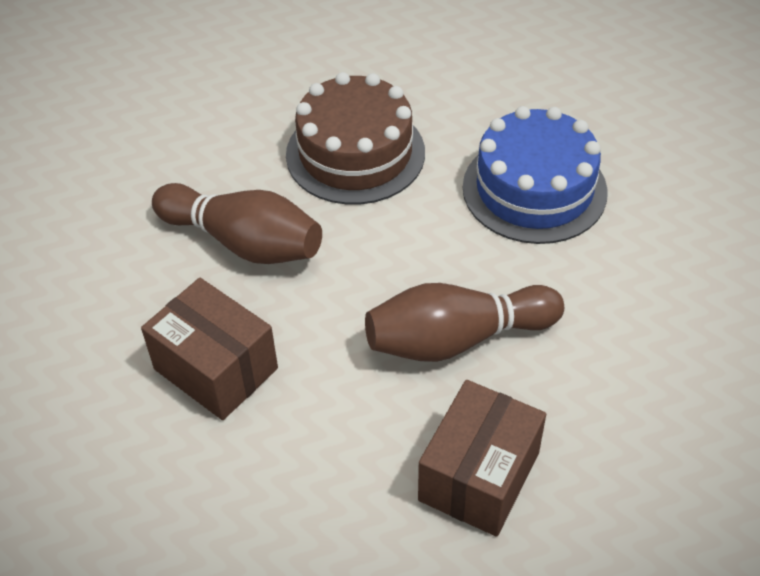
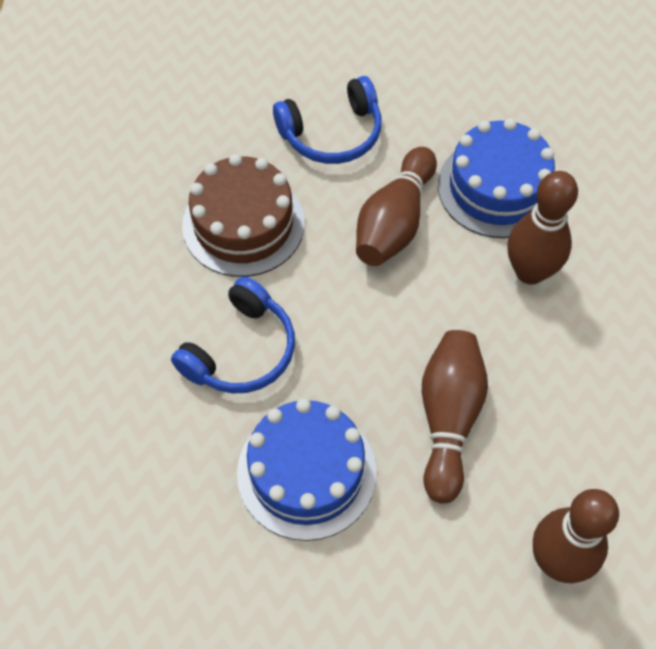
blue cake: 1 -> 2
blue headphones: 0 -> 2
brown bowling pin: 2 -> 4
brown box: 2 -> 0

